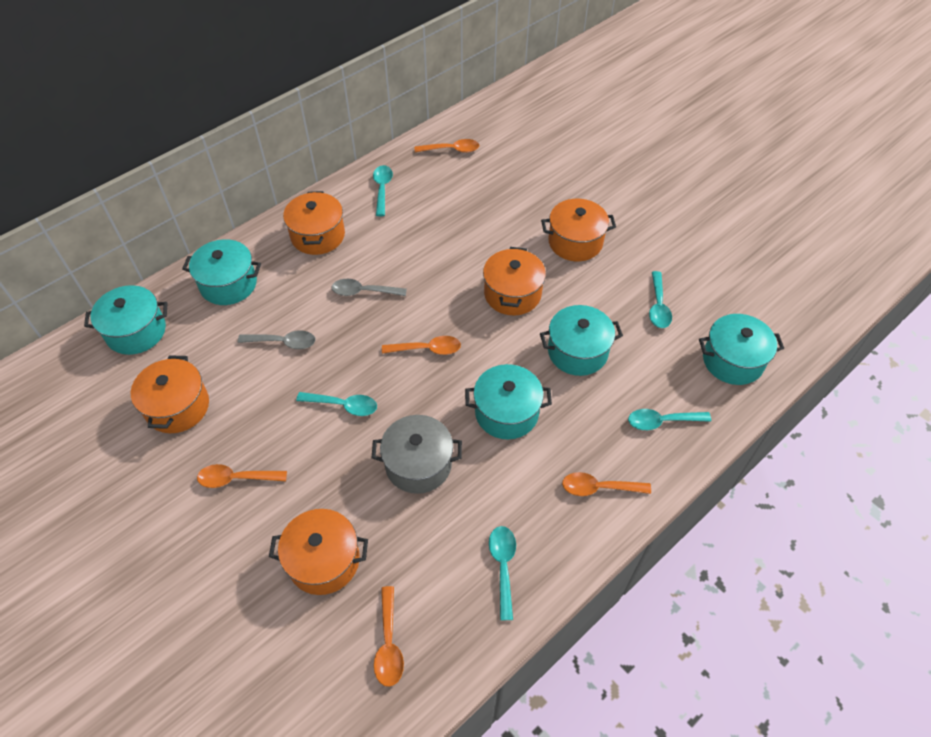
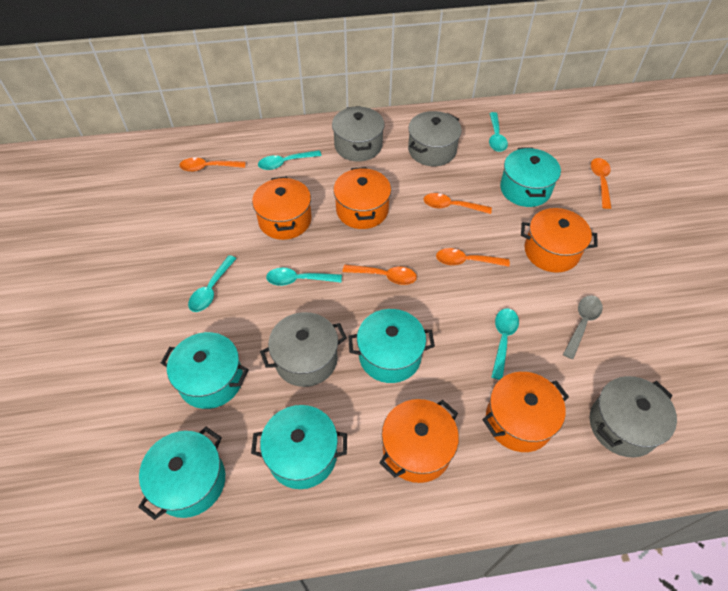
grey pot: 1 -> 4
grey spoon: 2 -> 1

